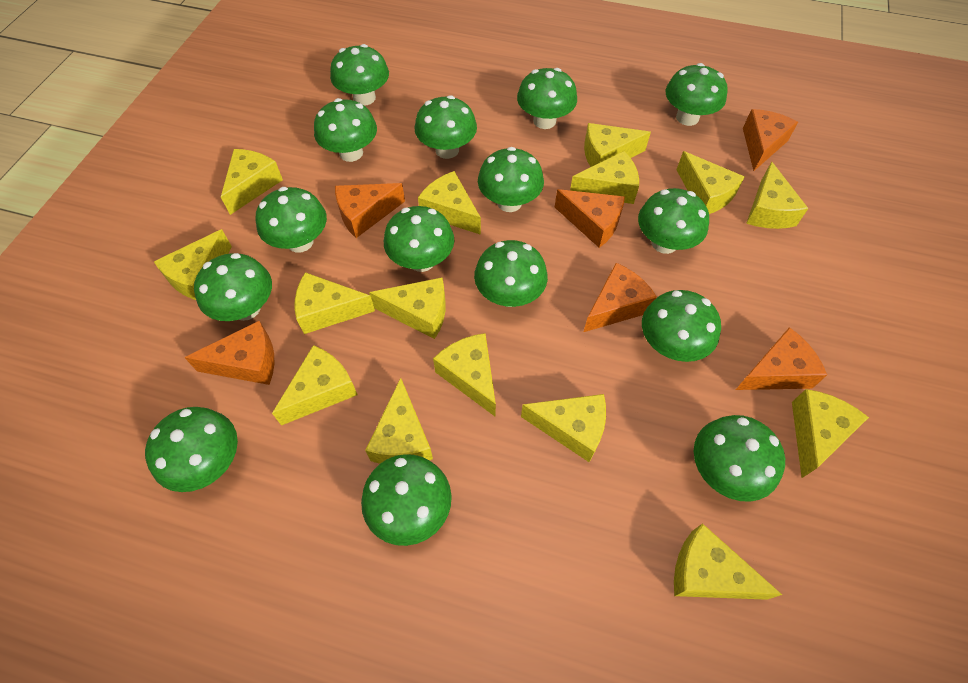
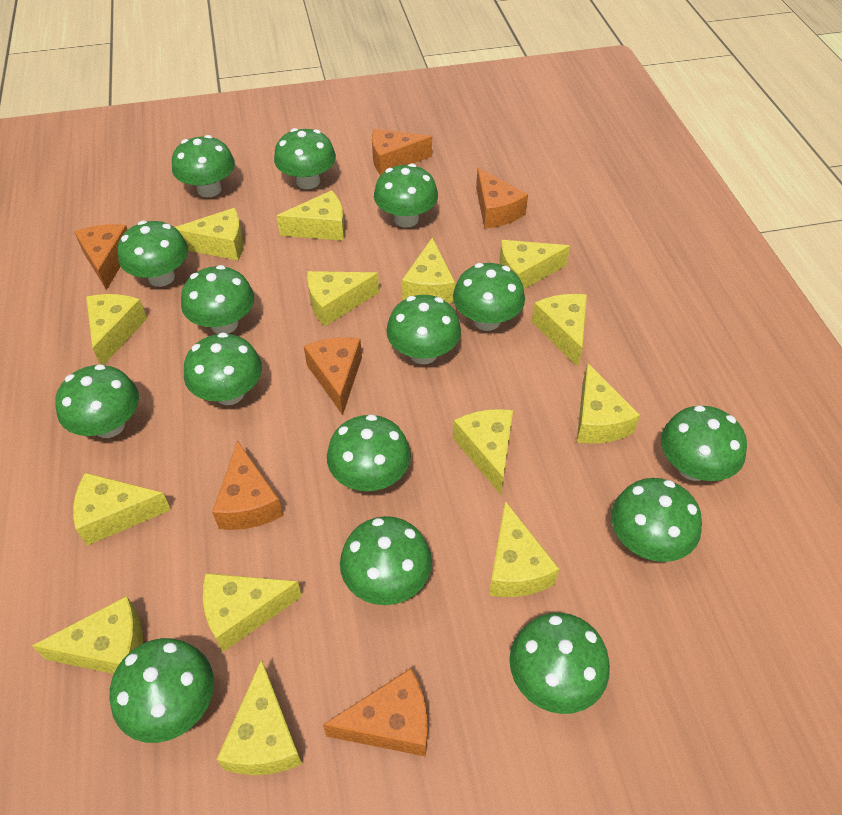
yellow cheese: 15 -> 14

